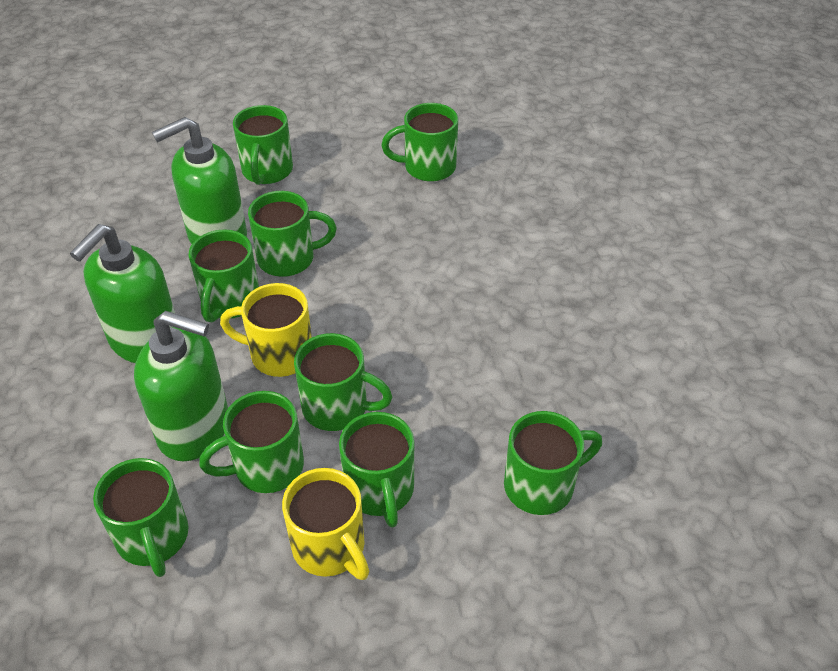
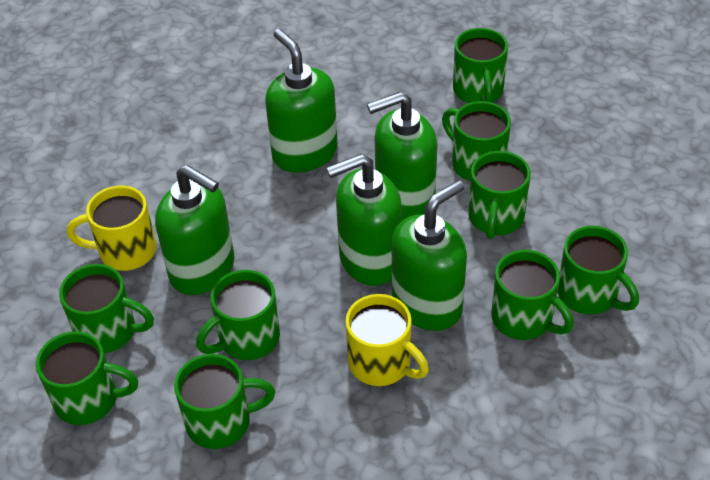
green soap dispenser: 3 -> 5

